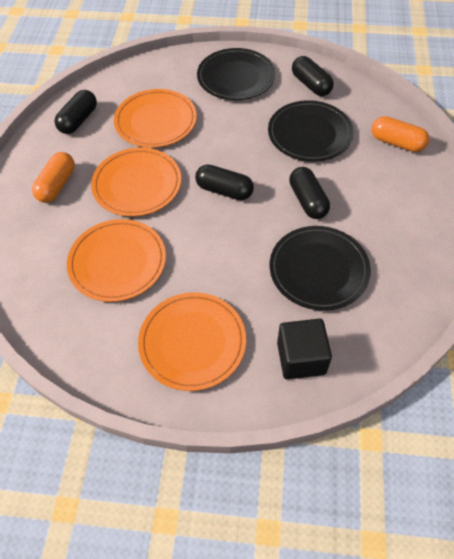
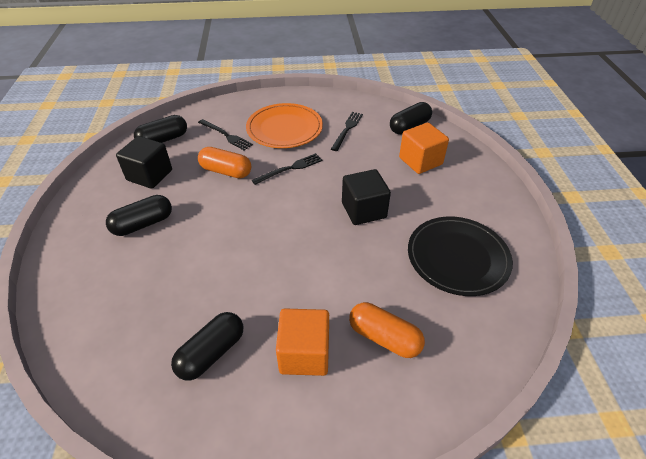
black cube: 1 -> 2
black fork: 0 -> 3
black plate: 3 -> 1
orange cube: 0 -> 2
orange plate: 4 -> 1

